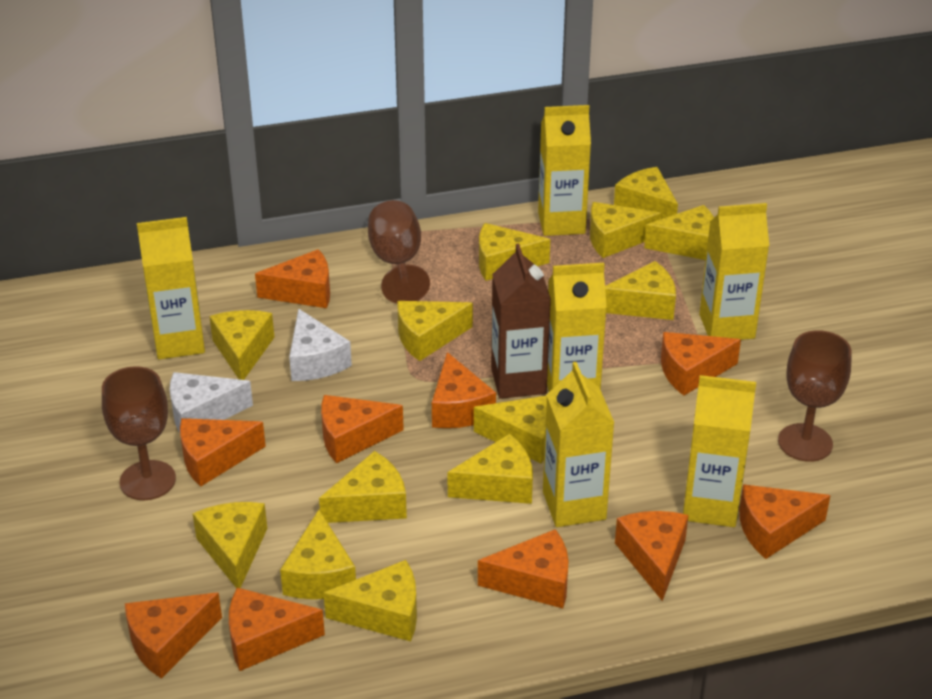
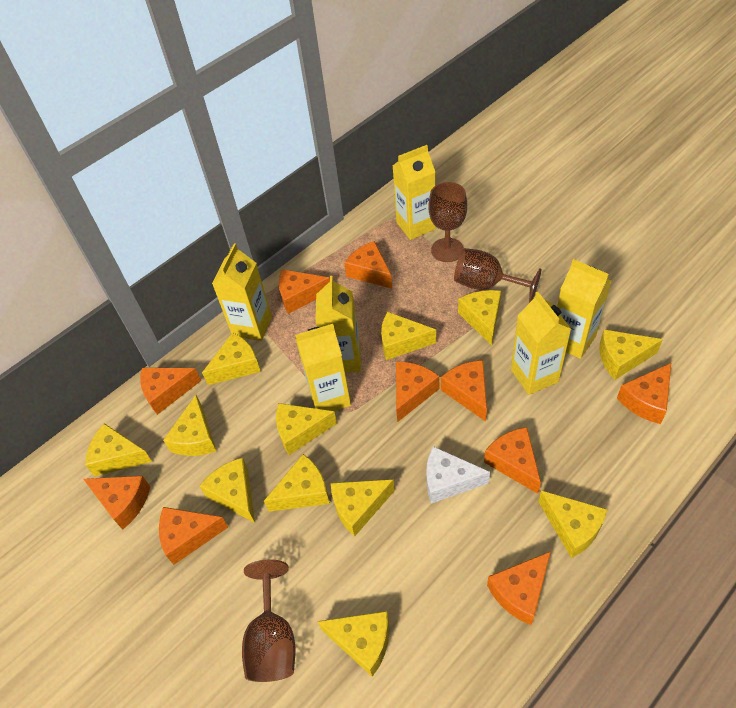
brown carton: 1 -> 0
white cheese: 2 -> 1
yellow cheese: 13 -> 12

